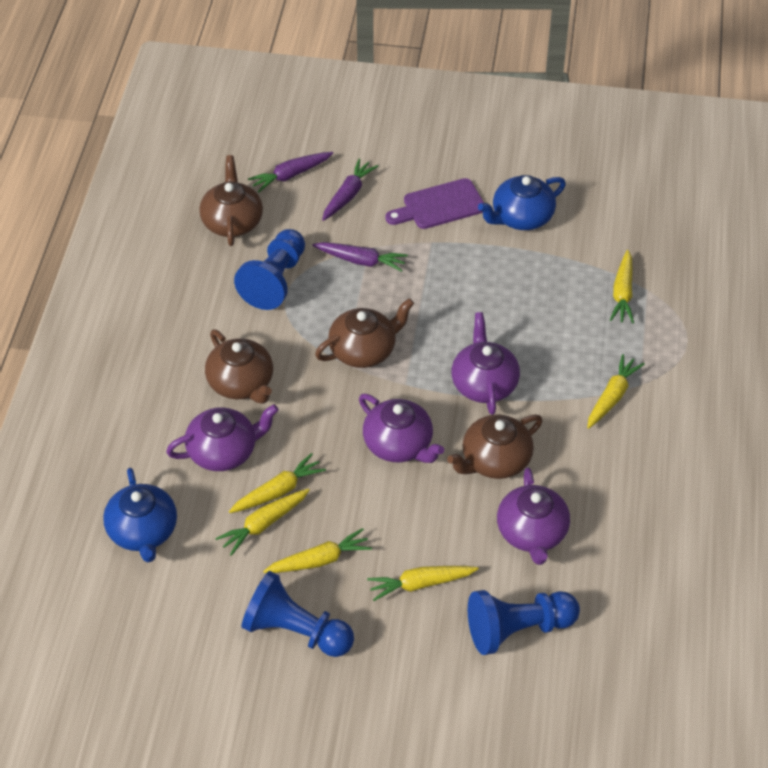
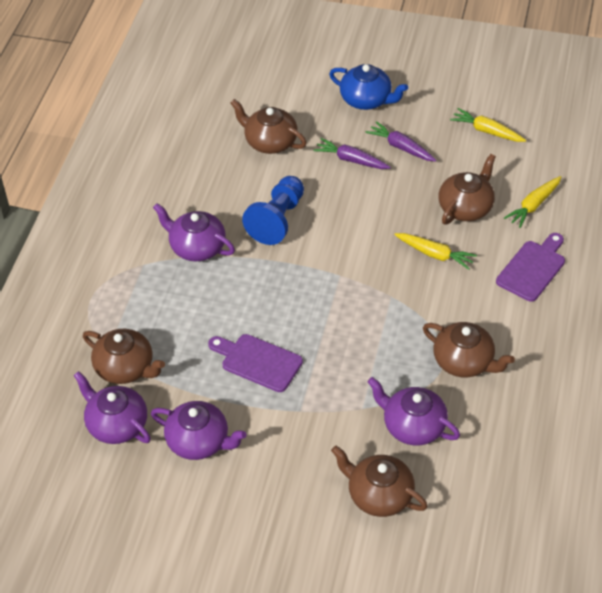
blue pawn: 3 -> 1
blue teapot: 2 -> 1
brown teapot: 4 -> 5
purple carrot: 3 -> 2
purple cutting board: 1 -> 2
yellow carrot: 6 -> 3

